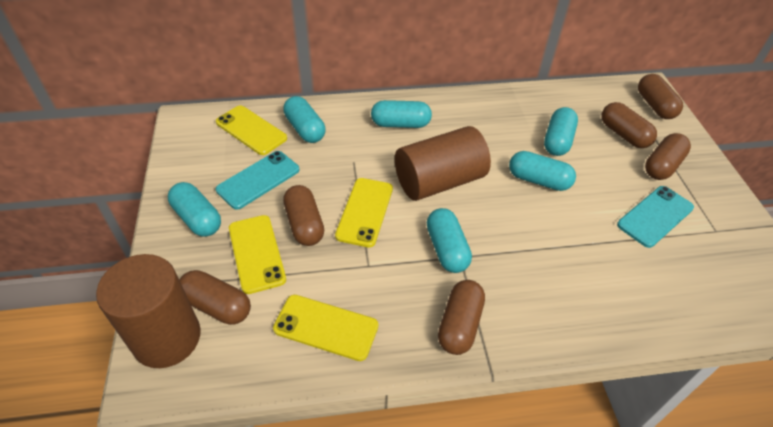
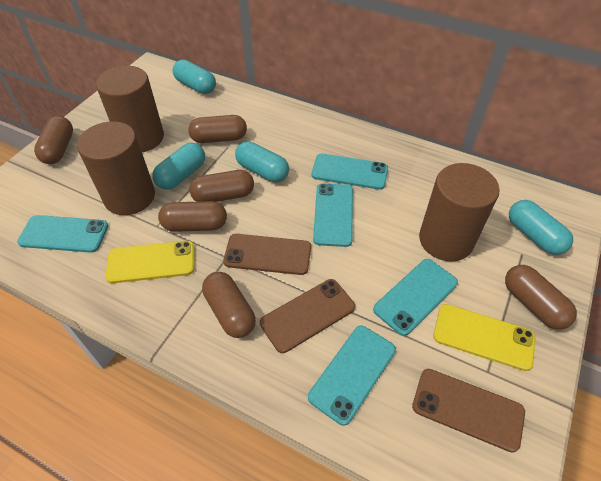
brown cylinder: 2 -> 3
brown phone: 0 -> 3
turquoise capsule: 6 -> 4
turquoise phone: 2 -> 5
yellow phone: 4 -> 2

